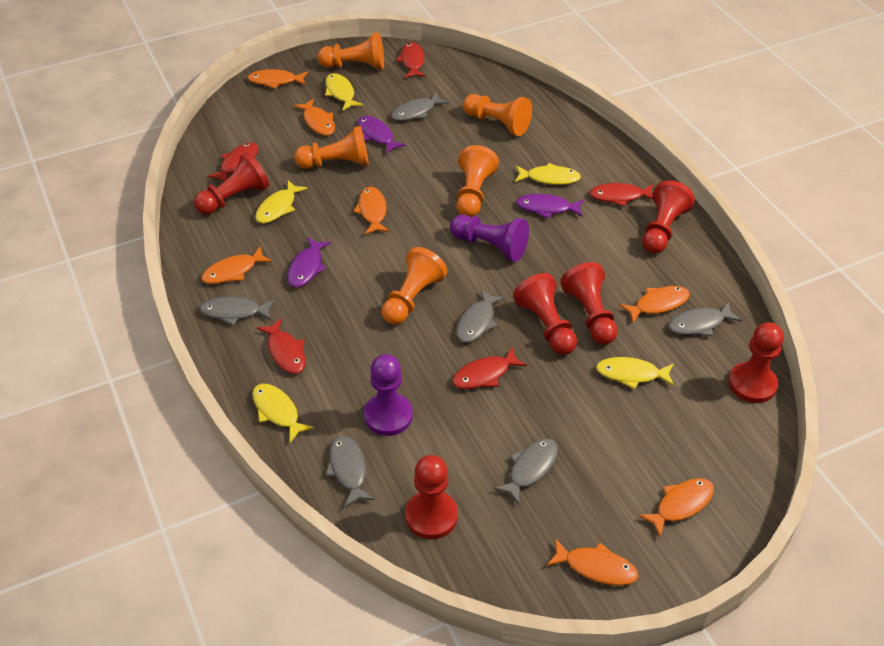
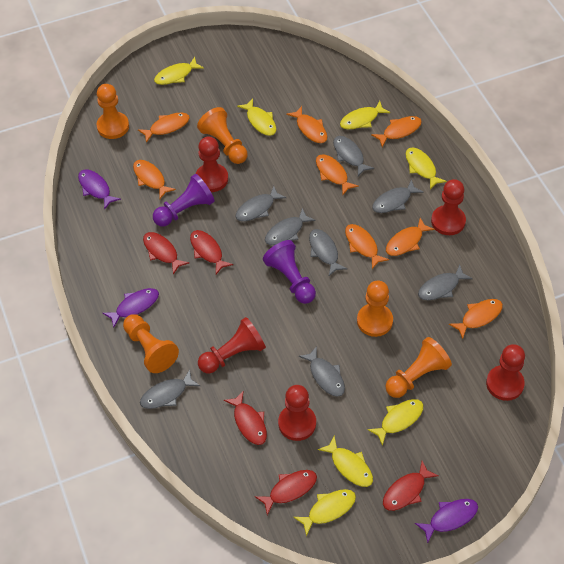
grey fish: 6 -> 8
orange fish: 7 -> 8
red pawn: 6 -> 5
yellow fish: 5 -> 7

